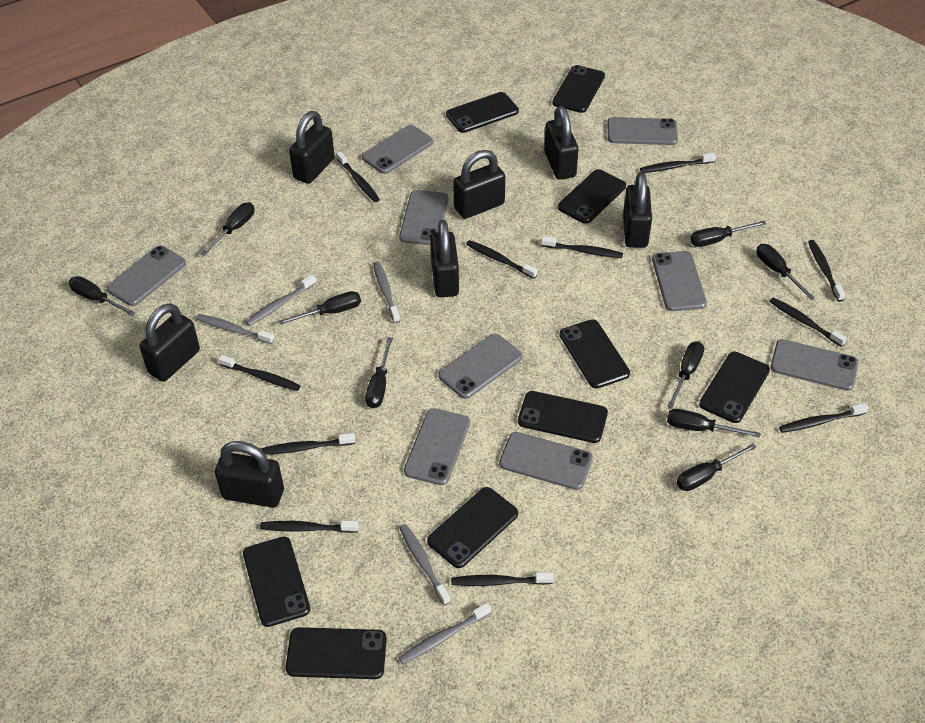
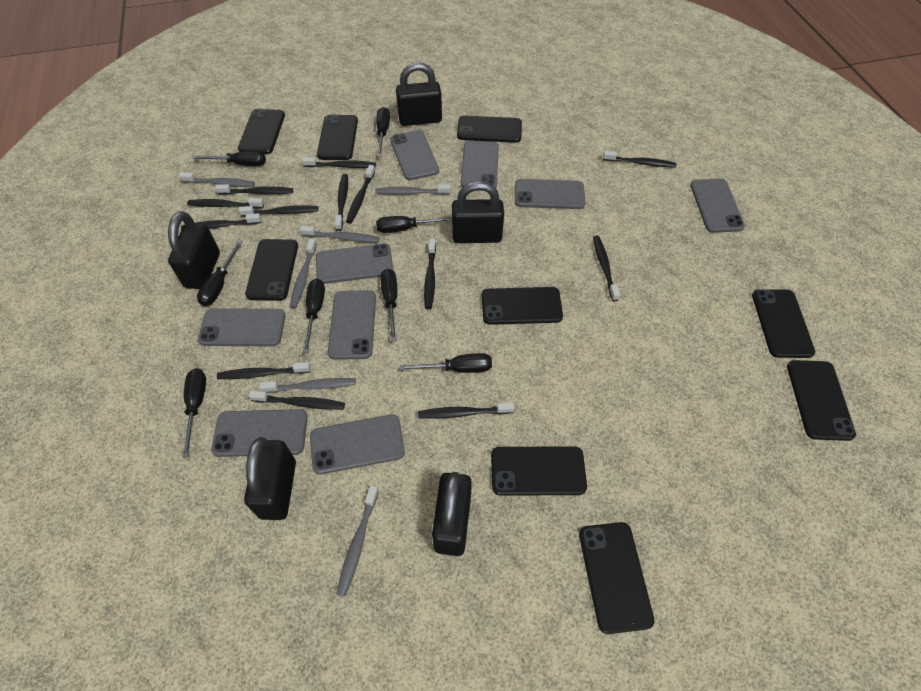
black padlock: 7 -> 5
black screwdriver: 9 -> 8
black toothbrush: 11 -> 13
grey toothbrush: 5 -> 6

